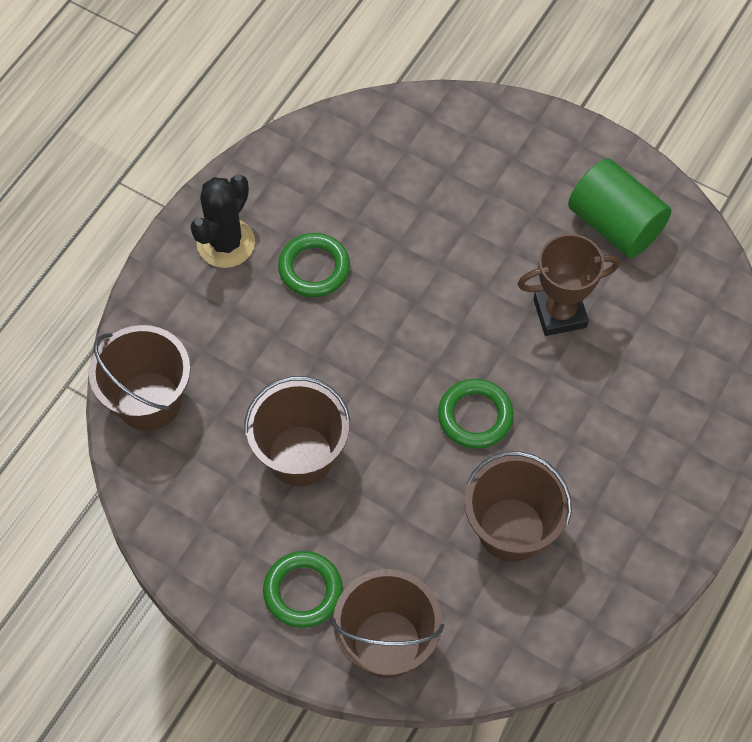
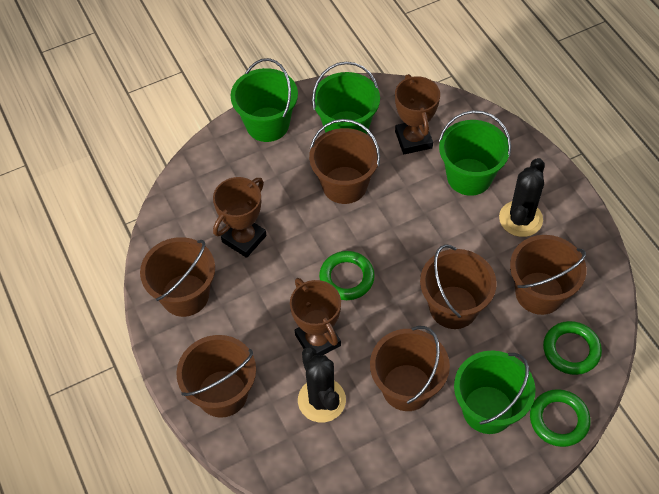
black cactus: 1 -> 2
brown bucket: 4 -> 6
brown trophy: 1 -> 3
green bucket: 0 -> 4
green cylinder: 1 -> 0

